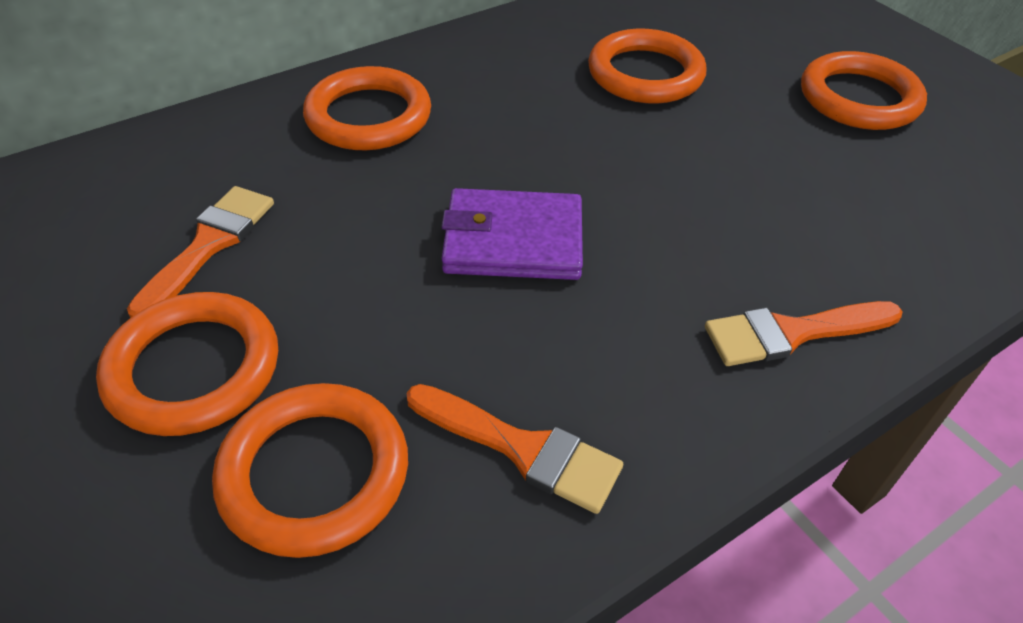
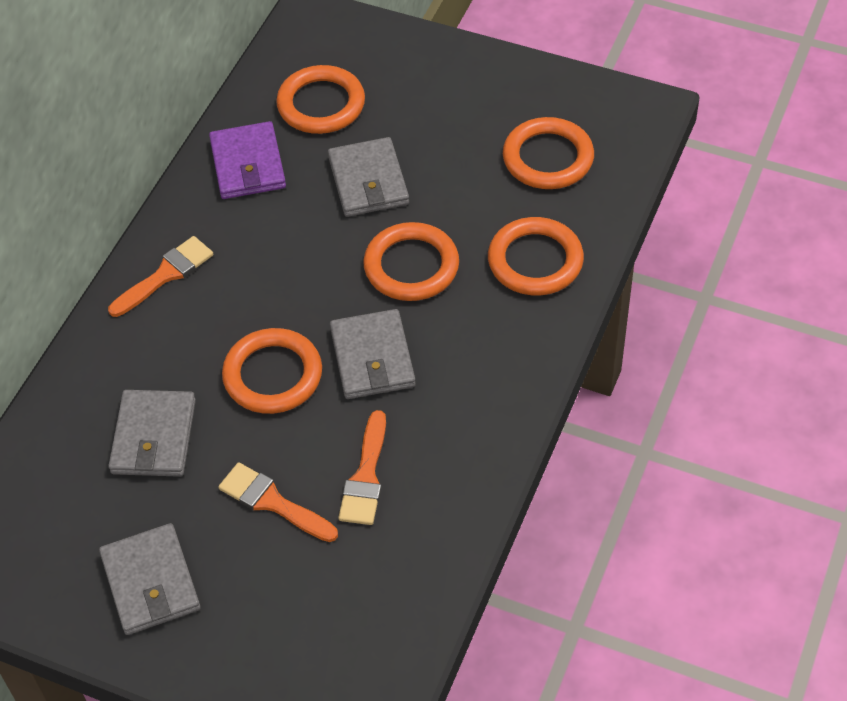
grey wallet: 0 -> 4

